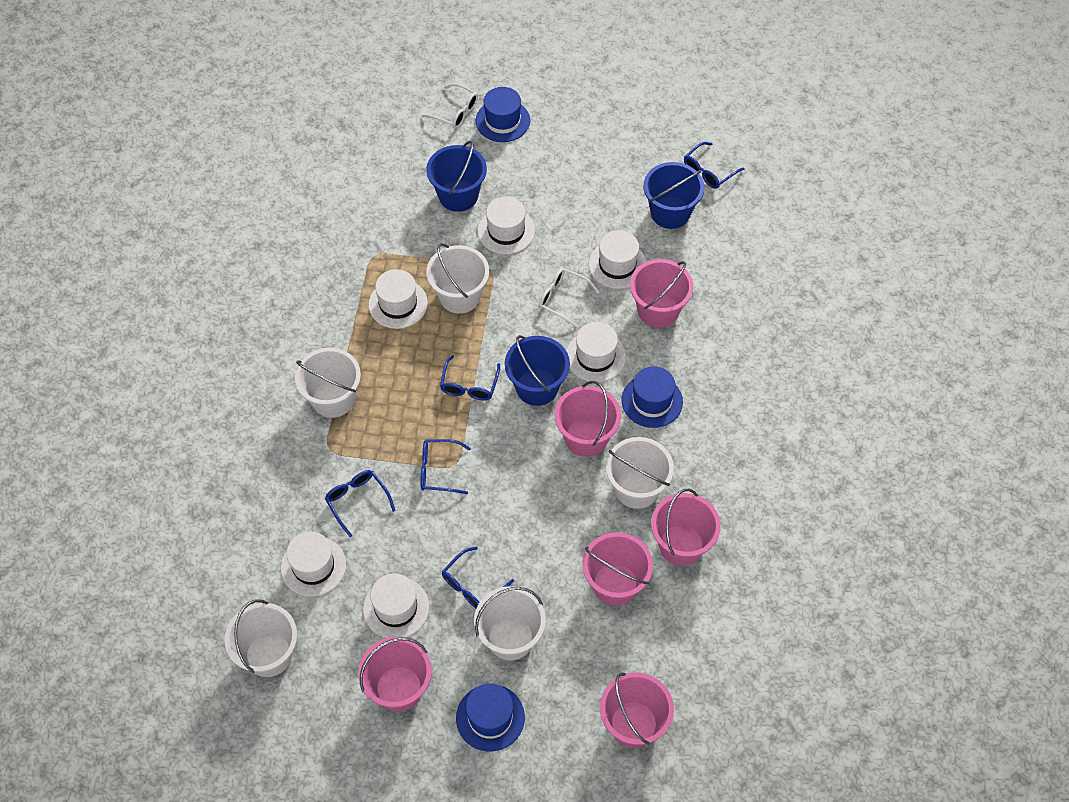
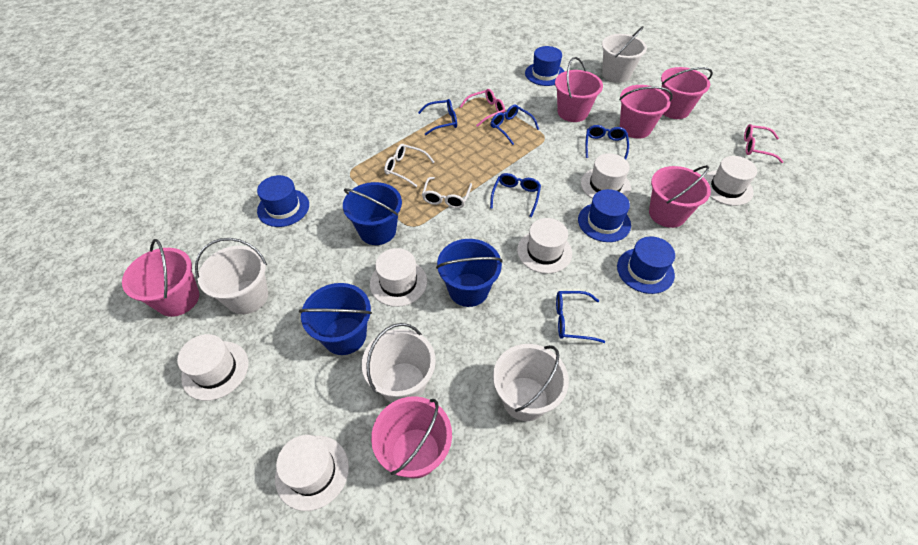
blue hat: 3 -> 4
pink glasses: 0 -> 2
white bucket: 5 -> 4

